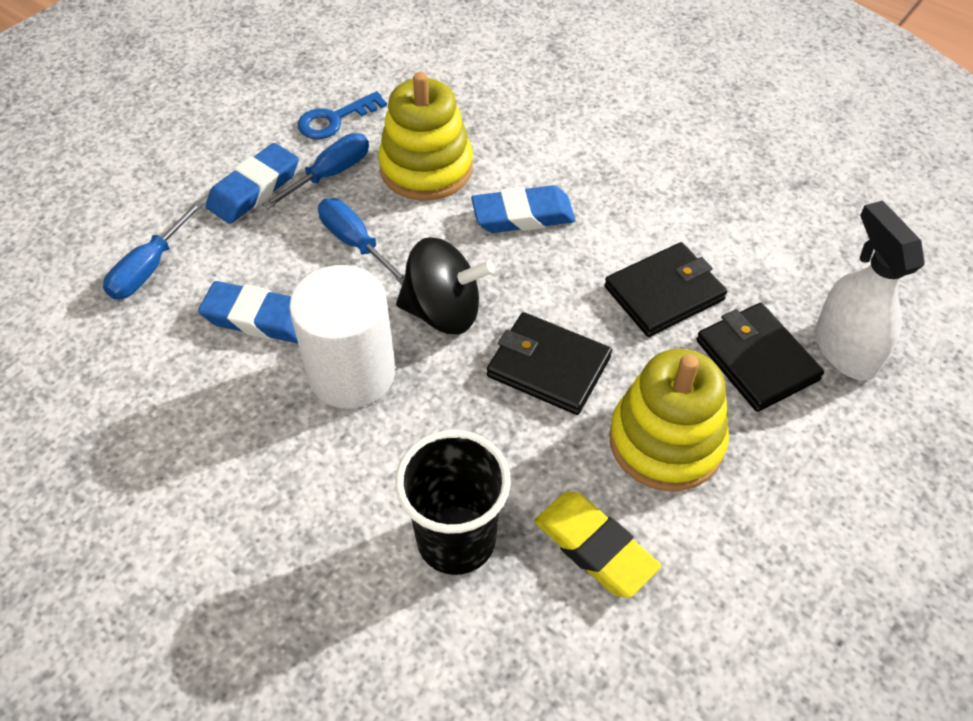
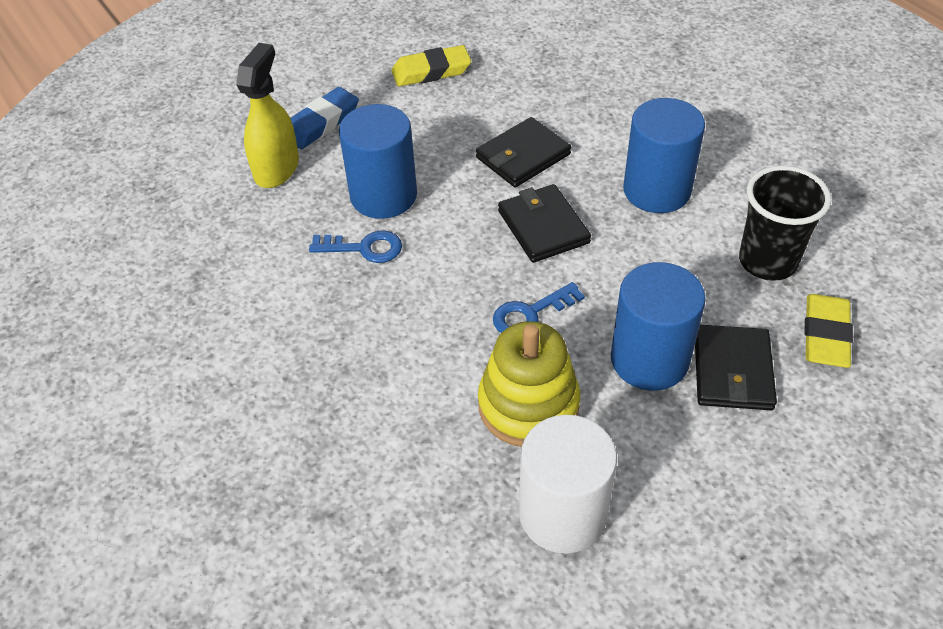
black spinning top: 1 -> 0
blue cylinder: 0 -> 3
blue eraser: 3 -> 1
blue key: 1 -> 2
blue screwdriver: 3 -> 0
white spray bottle: 1 -> 0
yellow eraser: 1 -> 2
yellow spray bottle: 0 -> 1
yellow stacking toy: 2 -> 1

